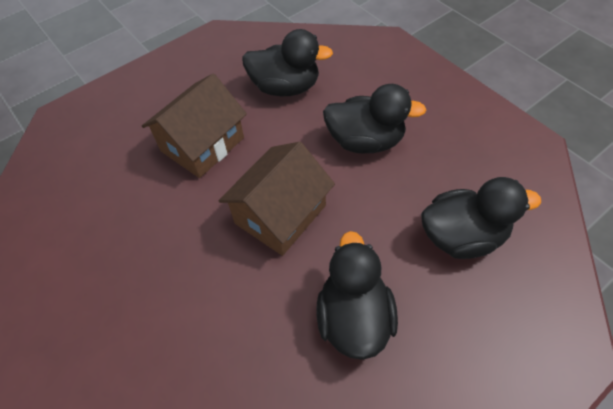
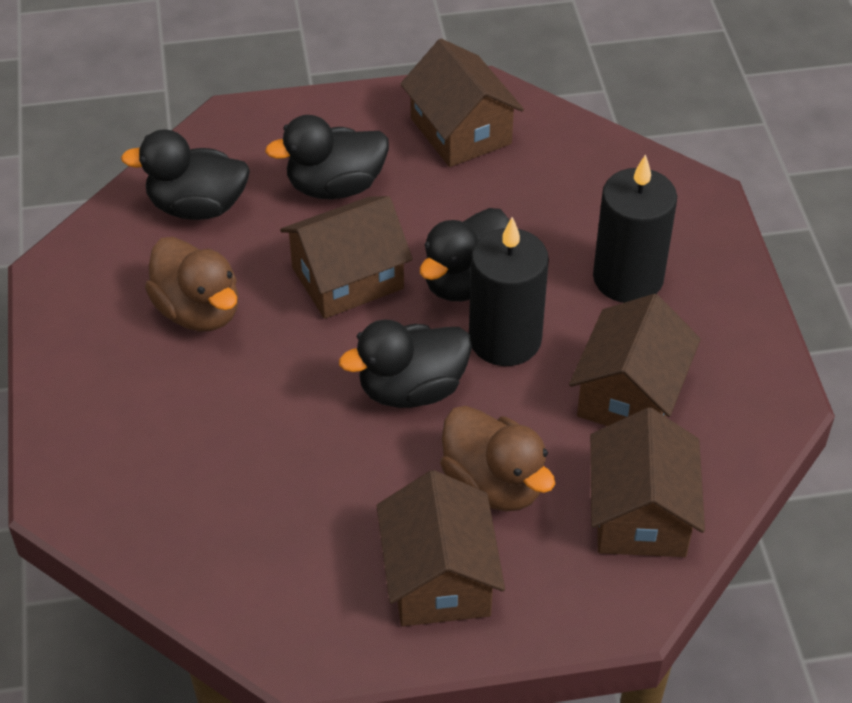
black candle: 0 -> 2
brown duck: 0 -> 2
brown house: 2 -> 5

